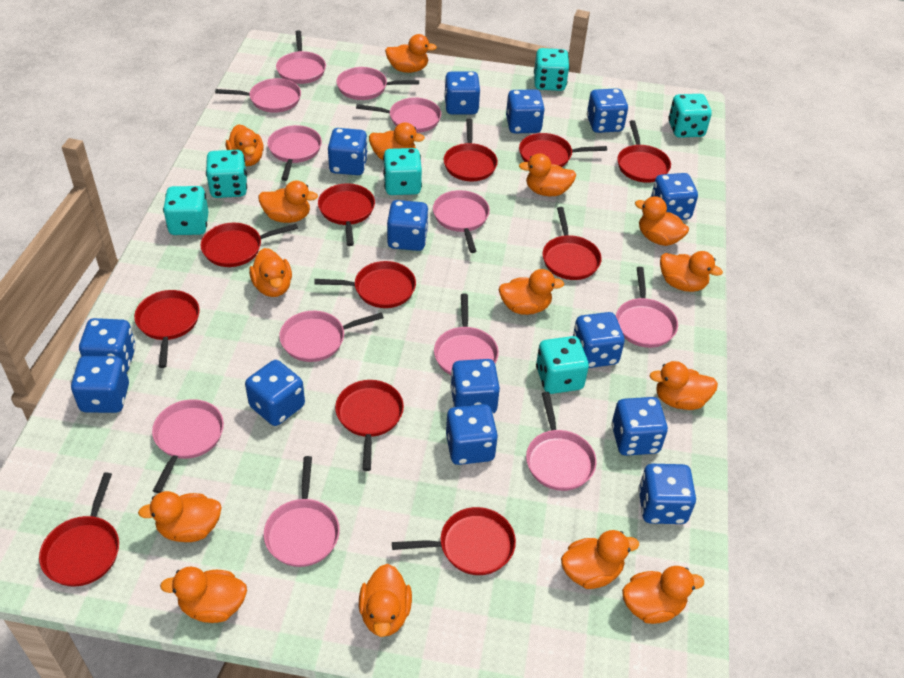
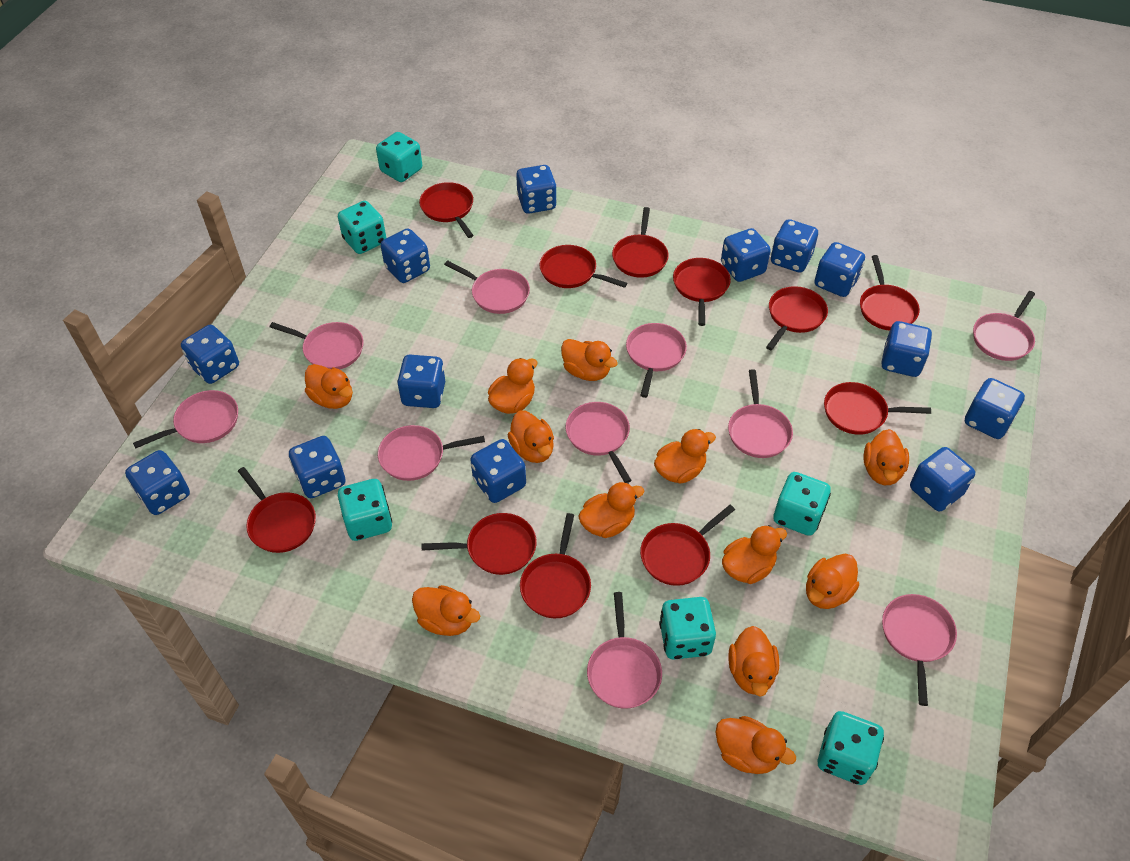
blue dice: 14 -> 13
orange duck: 15 -> 12
pink pan: 12 -> 10

